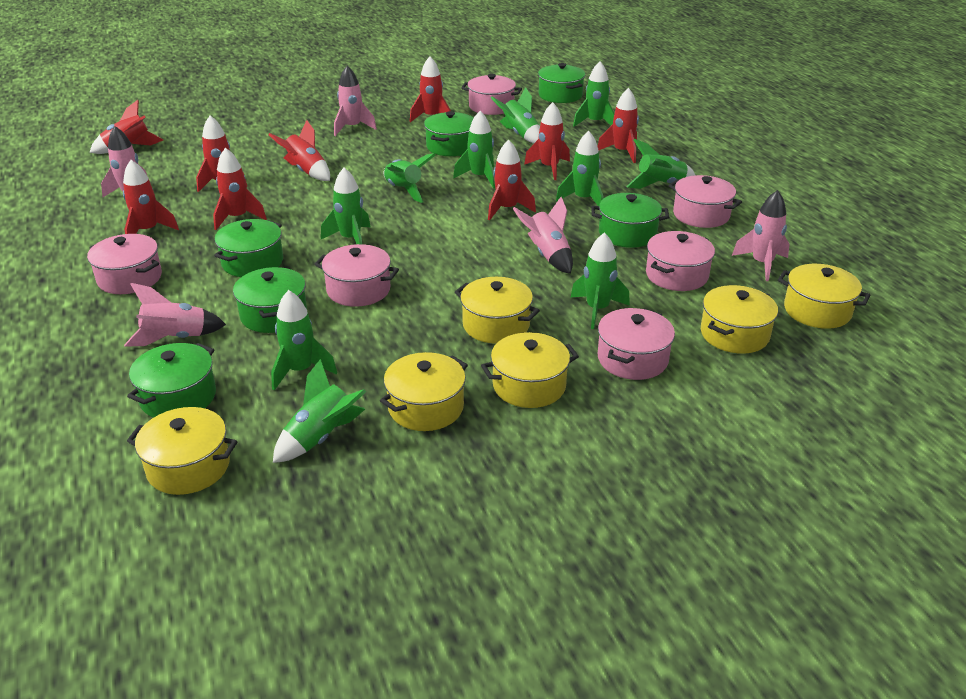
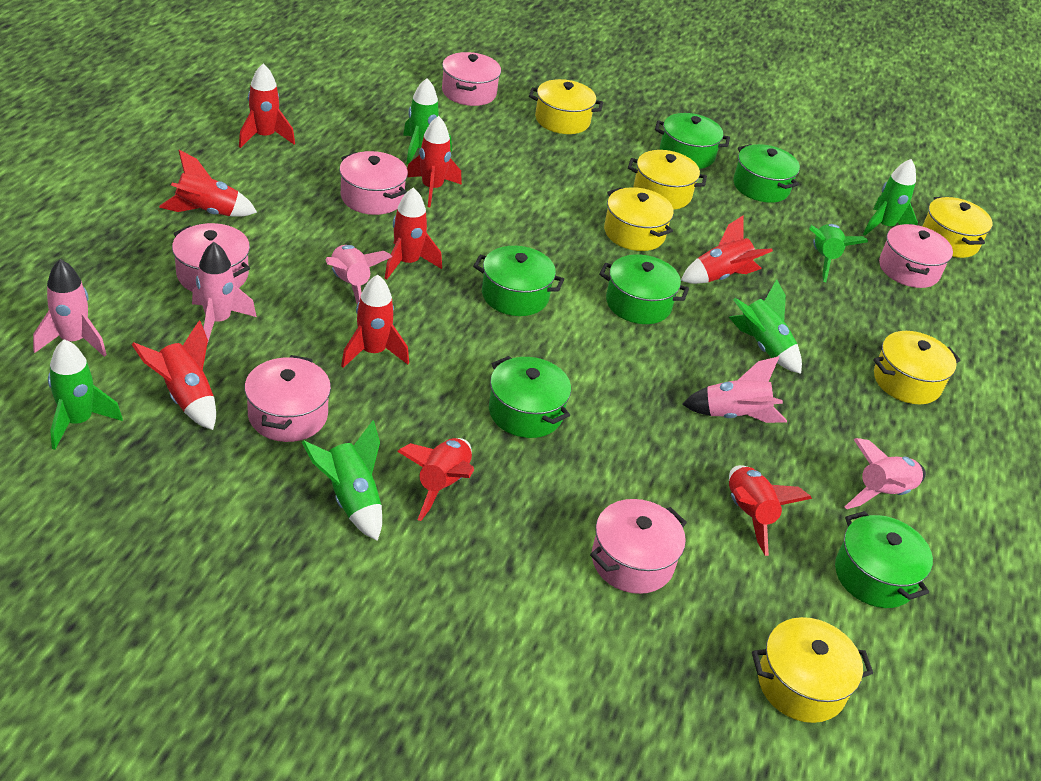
green rocket: 10 -> 6

